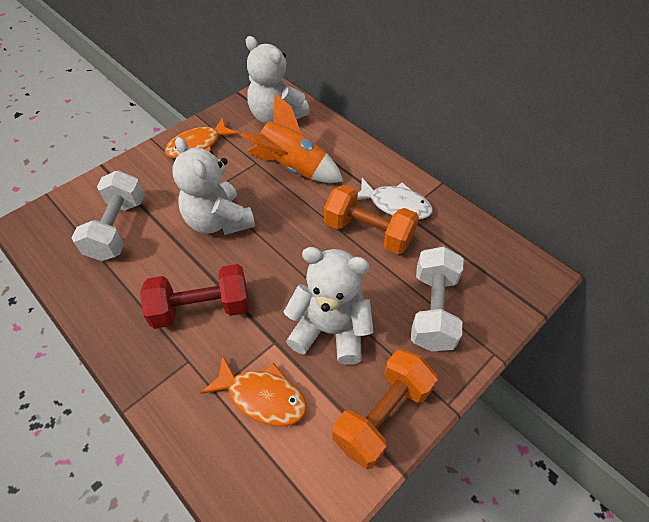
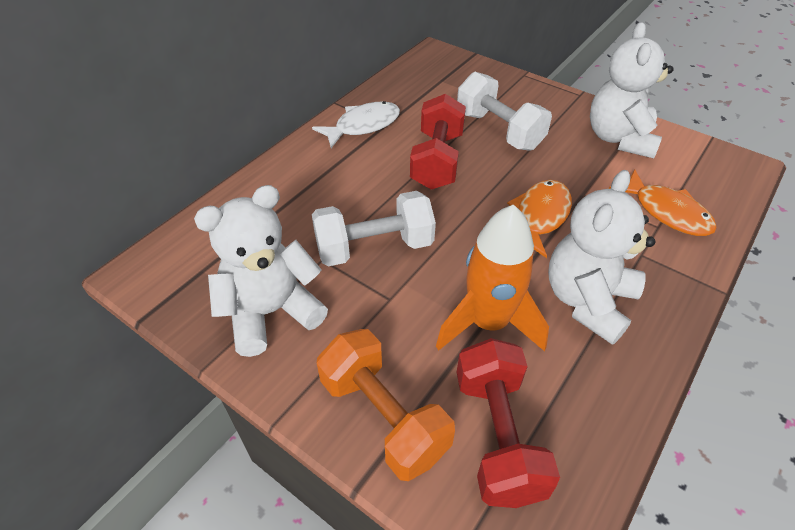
orange dumbbell: 2 -> 1
red dumbbell: 1 -> 2

